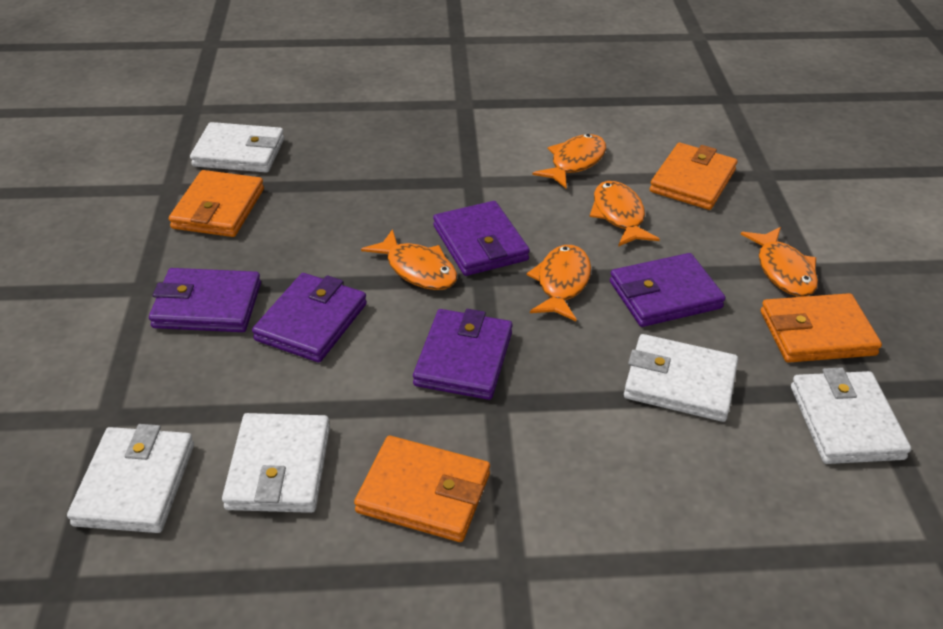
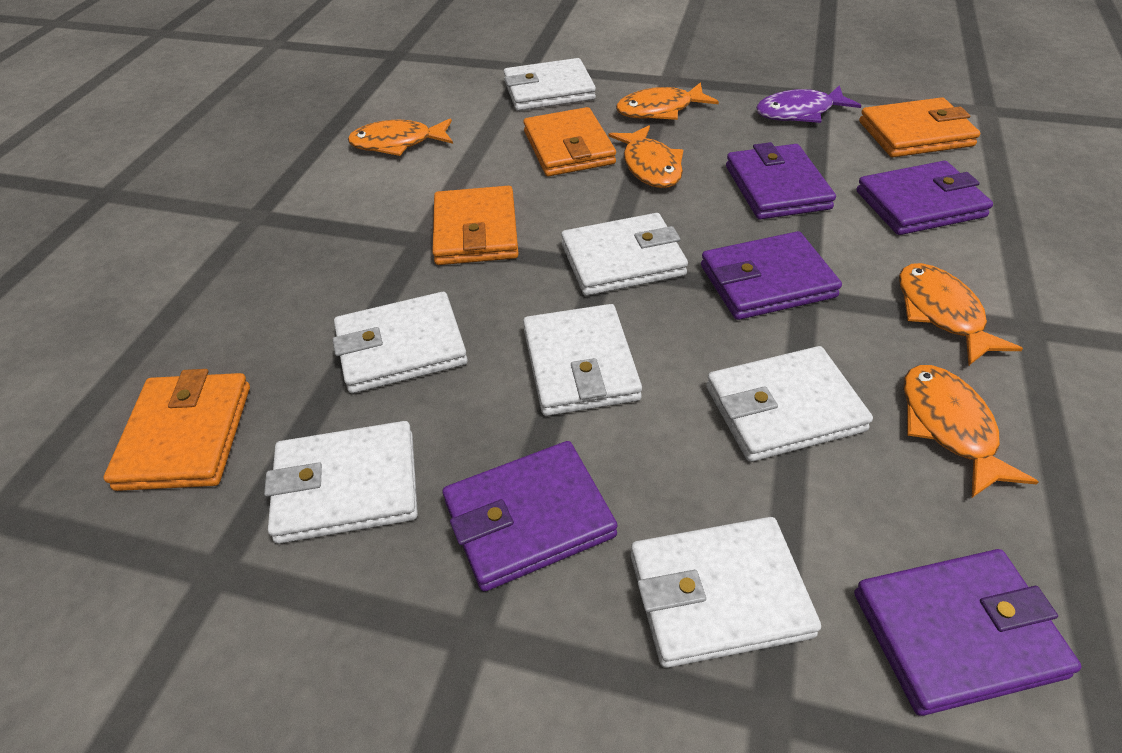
purple fish: 0 -> 1
white wallet: 5 -> 7

